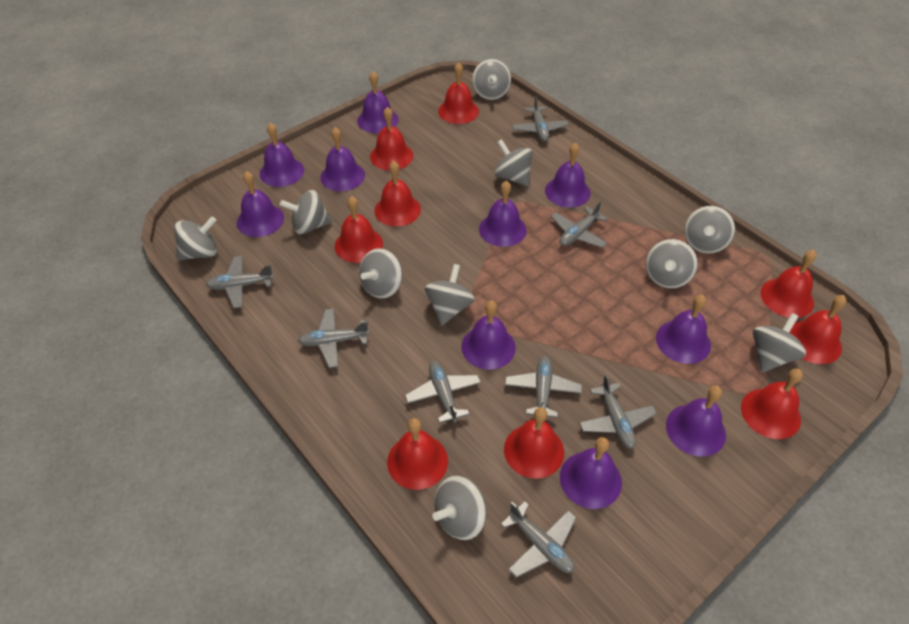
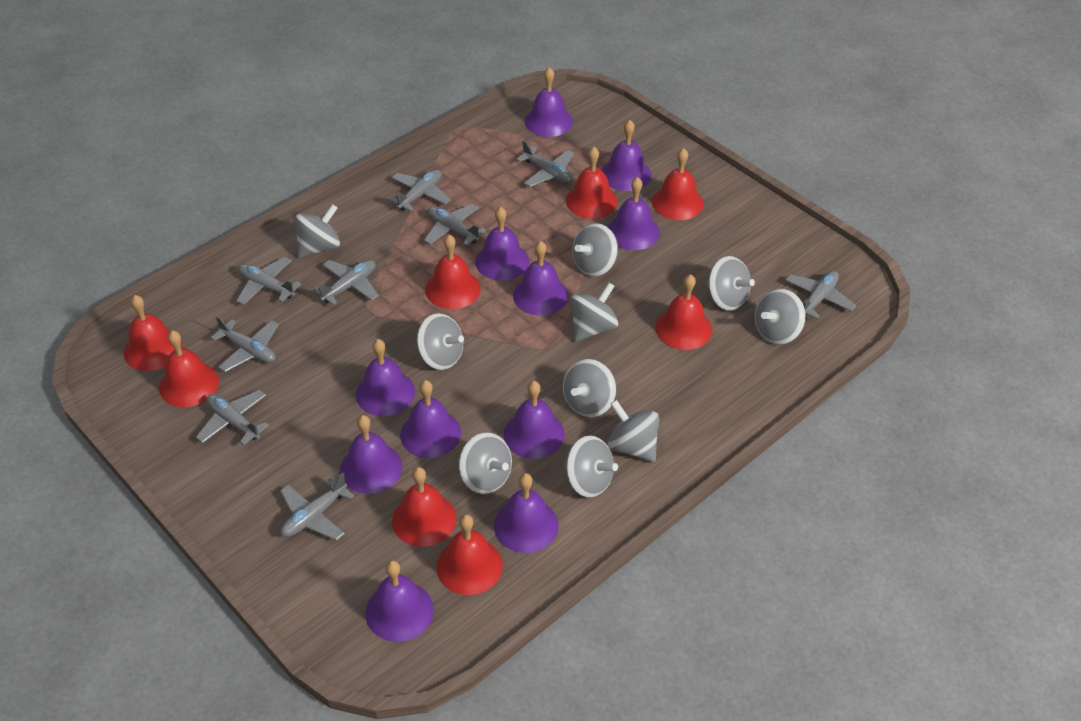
grey plane: 8 -> 9
purple bell: 10 -> 11
red bell: 9 -> 8

